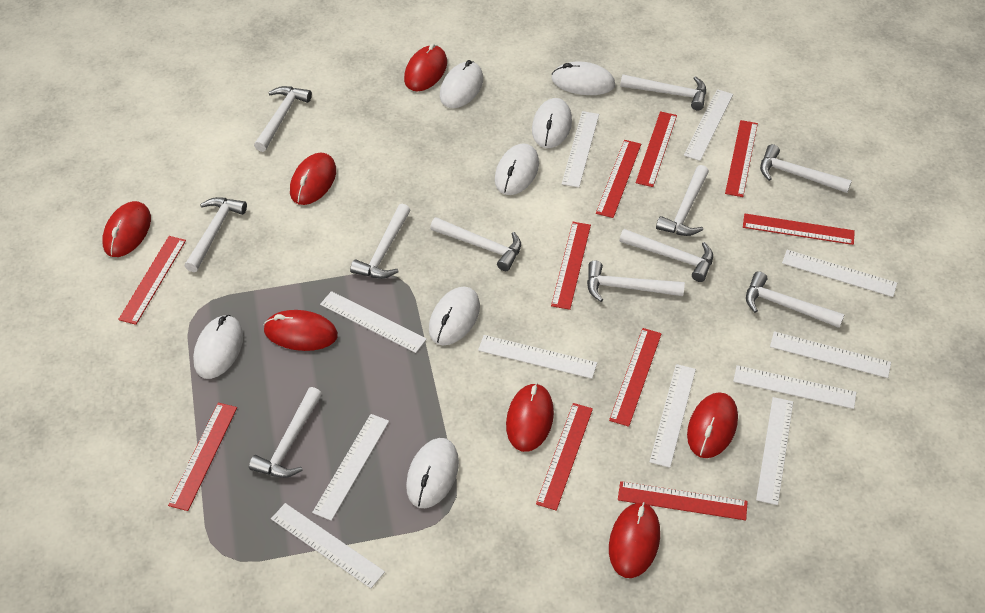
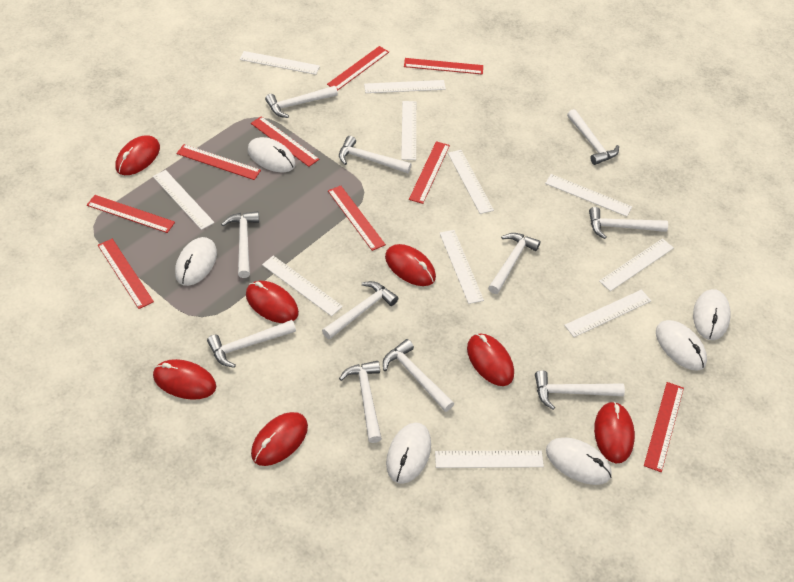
red ruler: 10 -> 9
white mouse: 7 -> 6

